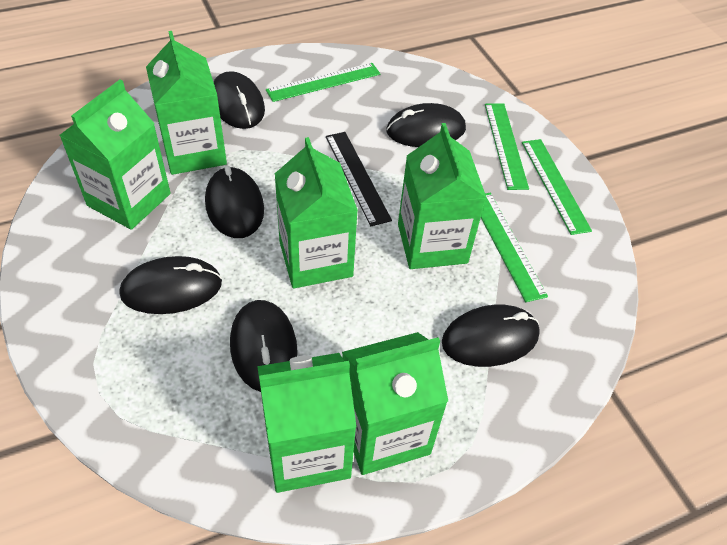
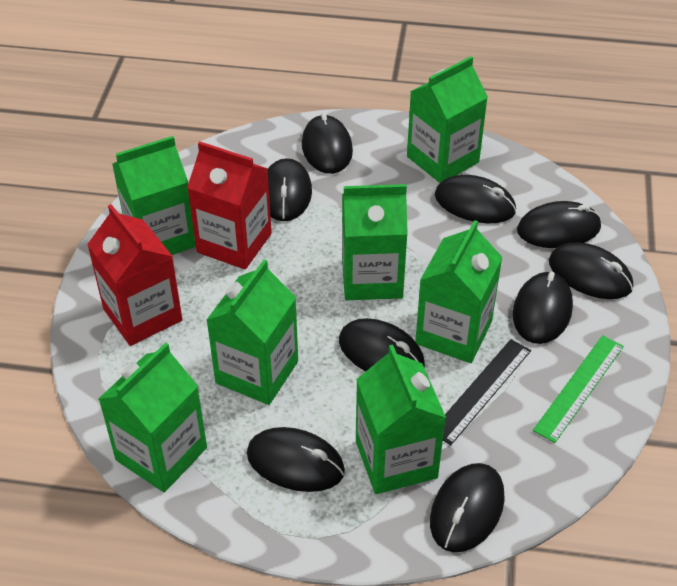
black mouse: 6 -> 9
green carton: 6 -> 7
green ruler: 4 -> 1
red carton: 0 -> 2

